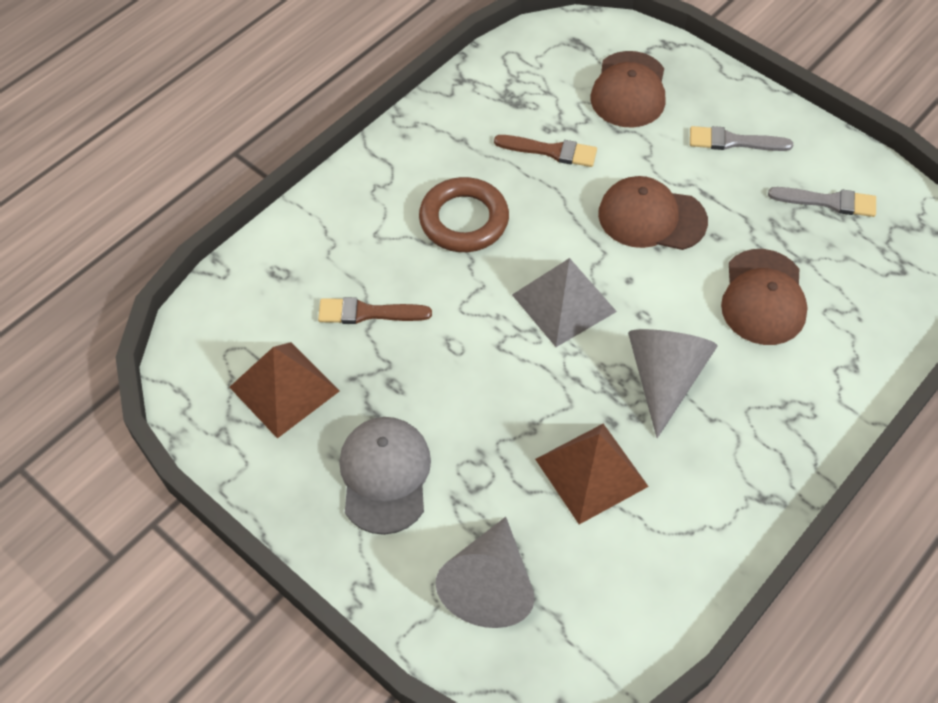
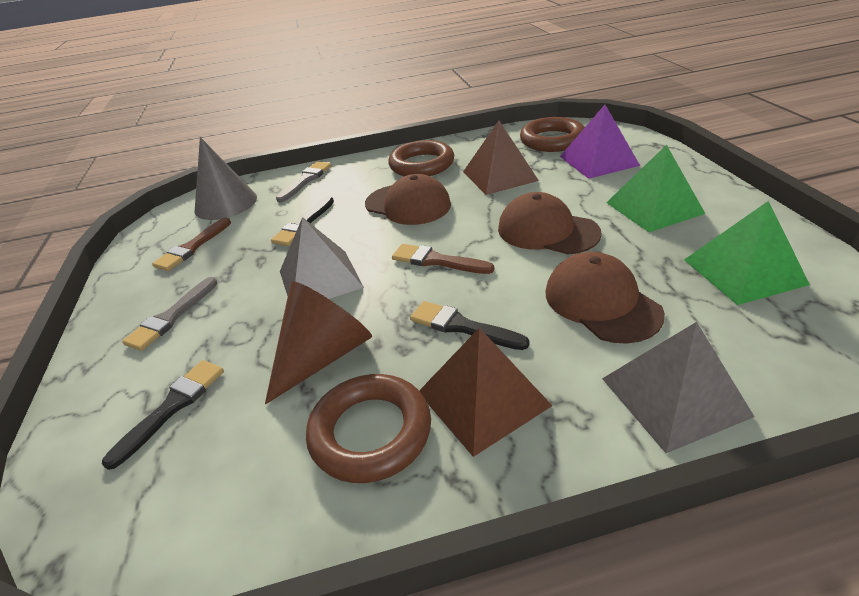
black brush: 0 -> 3
brown cone: 0 -> 1
brown ring: 1 -> 3
green pyramid: 0 -> 2
grey cap: 1 -> 0
grey cone: 2 -> 1
grey pyramid: 1 -> 2
purple pyramid: 0 -> 1

